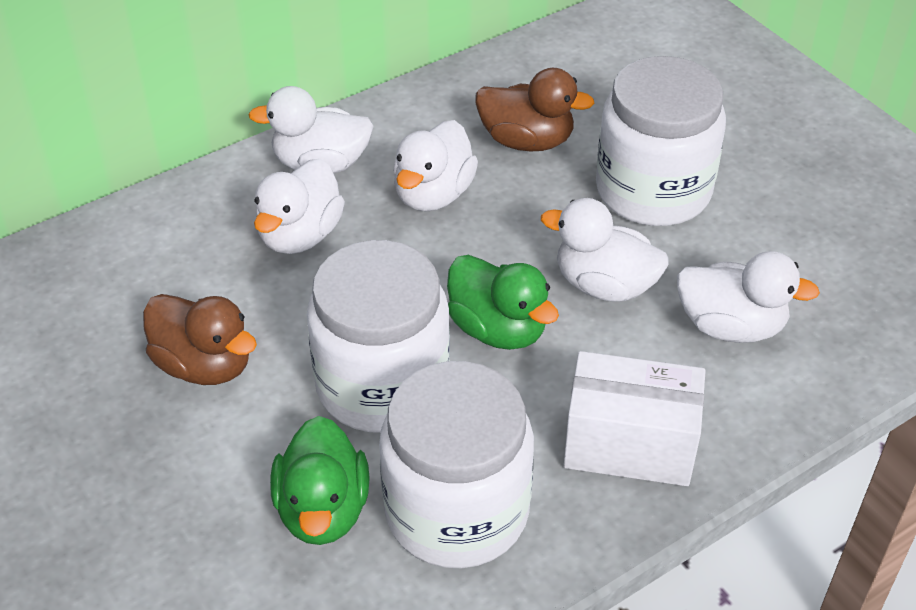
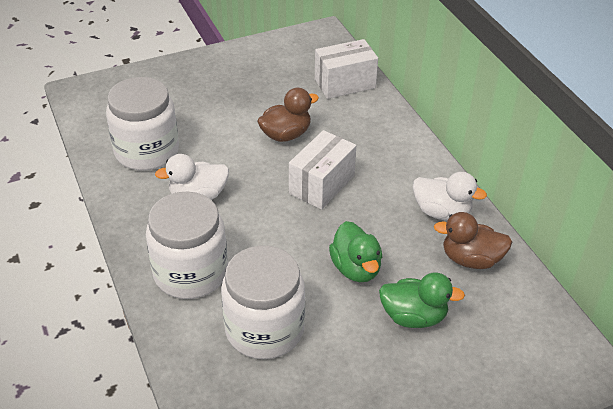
white box: 1 -> 2
white duck: 5 -> 2

